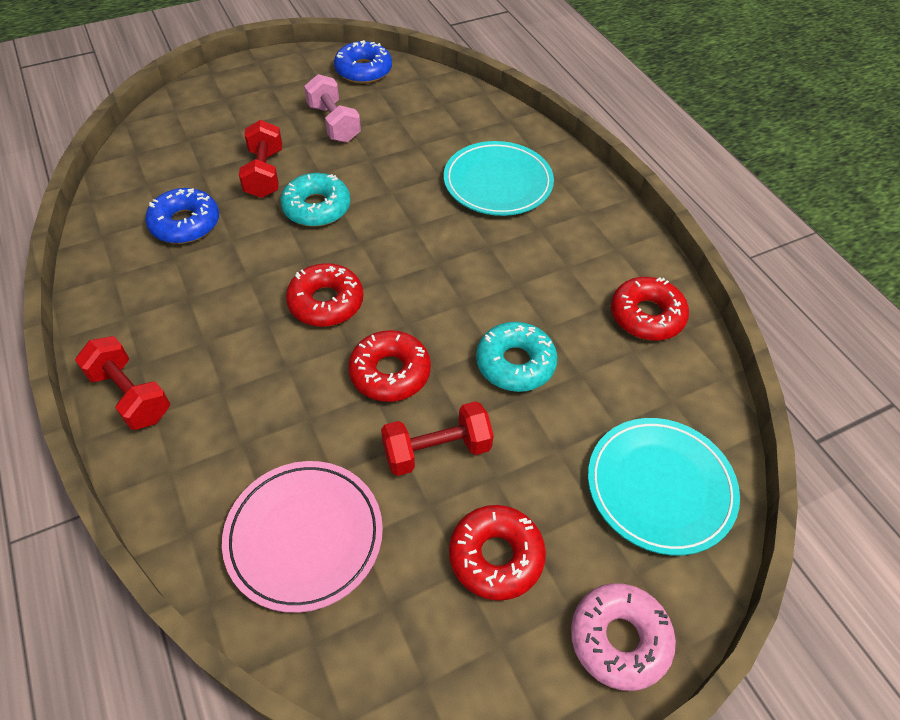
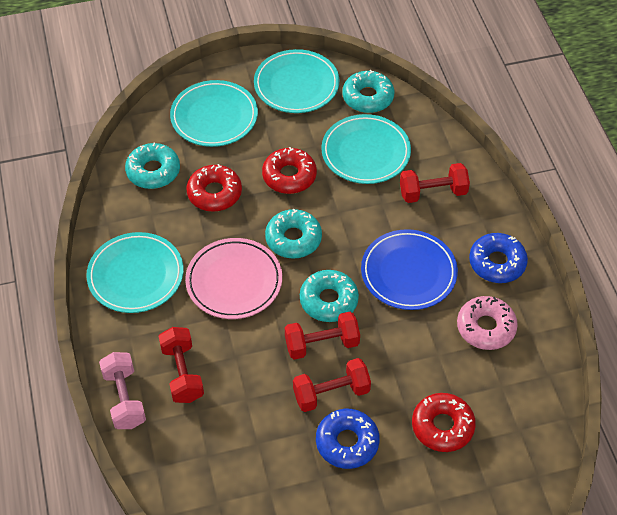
blue plate: 0 -> 1
red donut: 4 -> 3
red dumbbell: 3 -> 4
turquoise donut: 2 -> 4
turquoise plate: 2 -> 4

